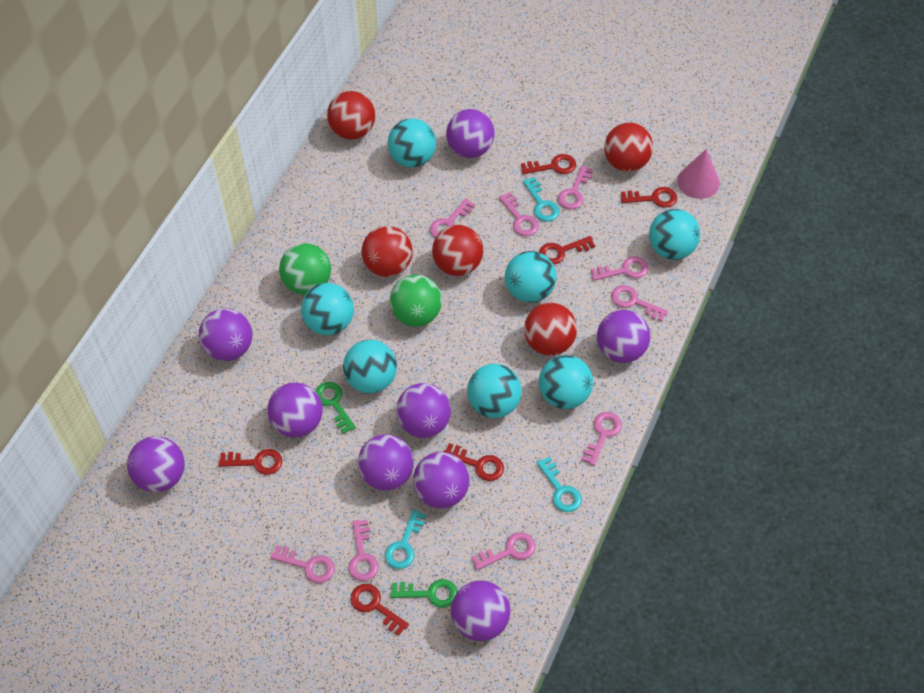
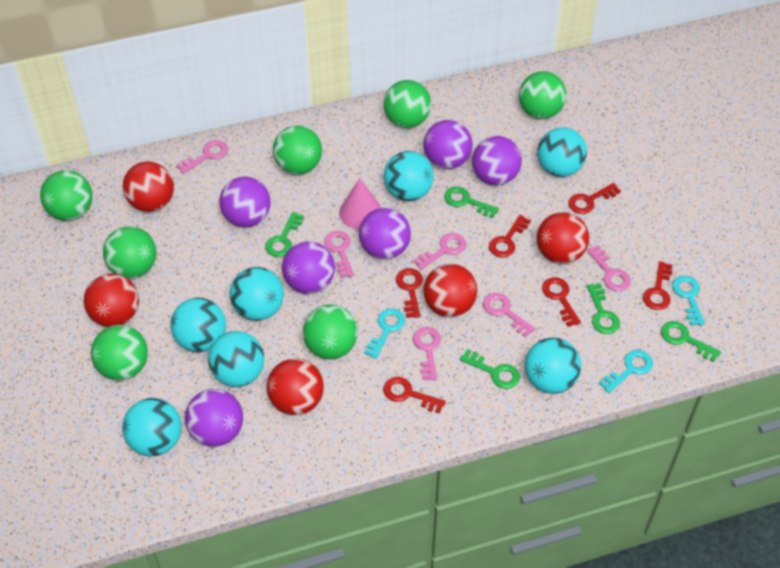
green ball: 2 -> 7
green key: 2 -> 5
pink key: 9 -> 6
purple ball: 9 -> 6

